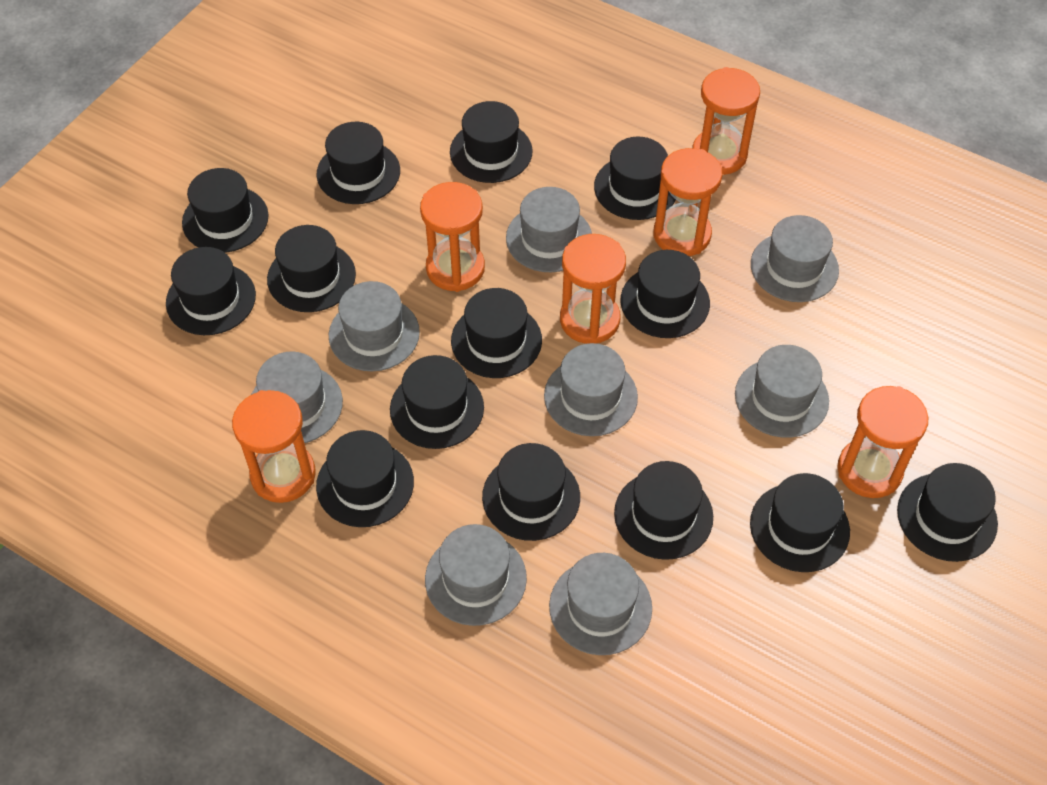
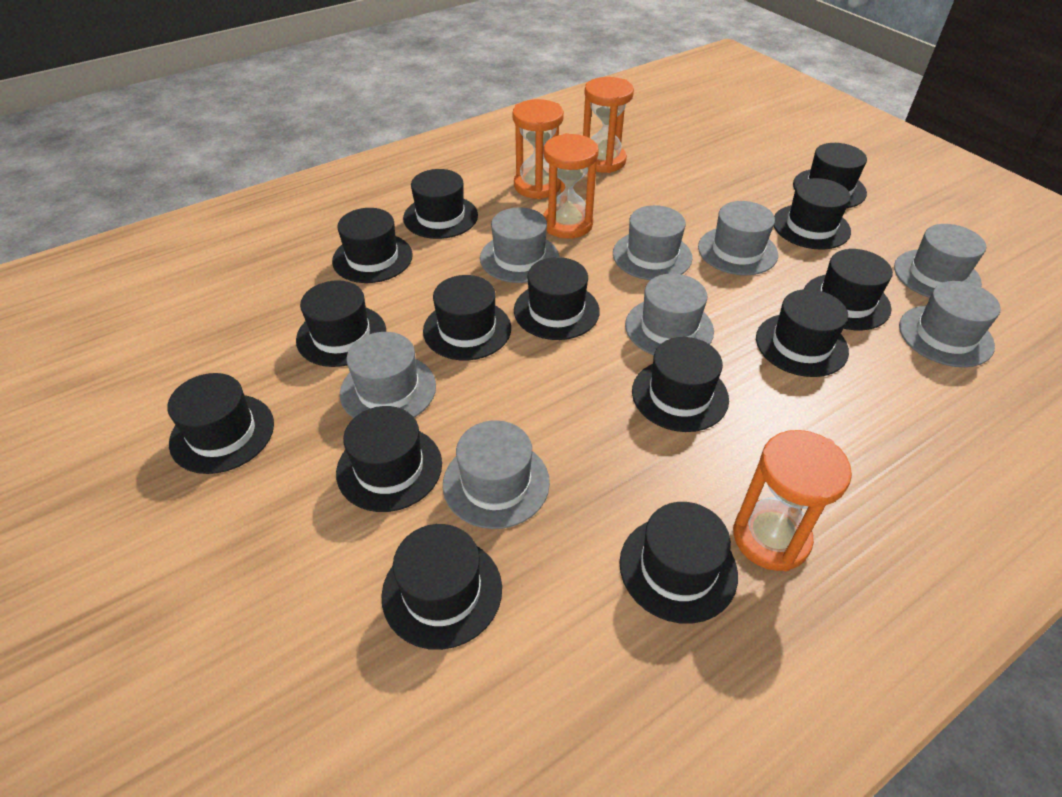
orange hourglass: 6 -> 4

